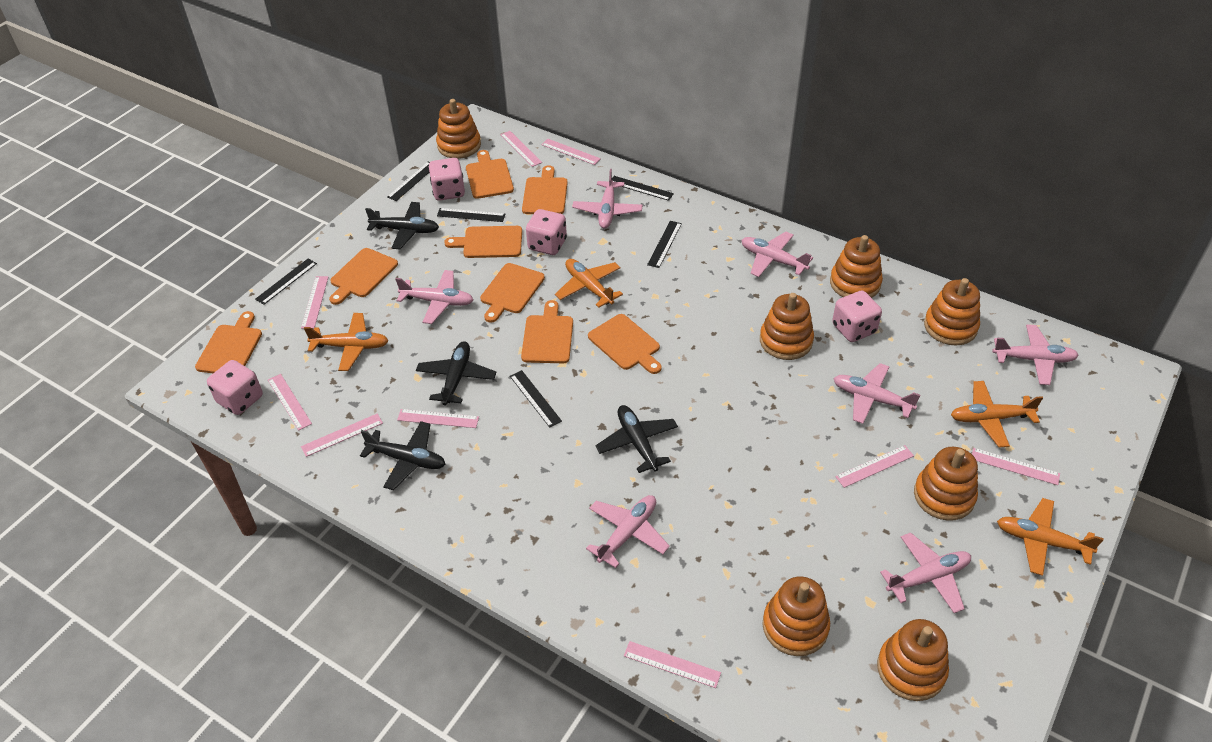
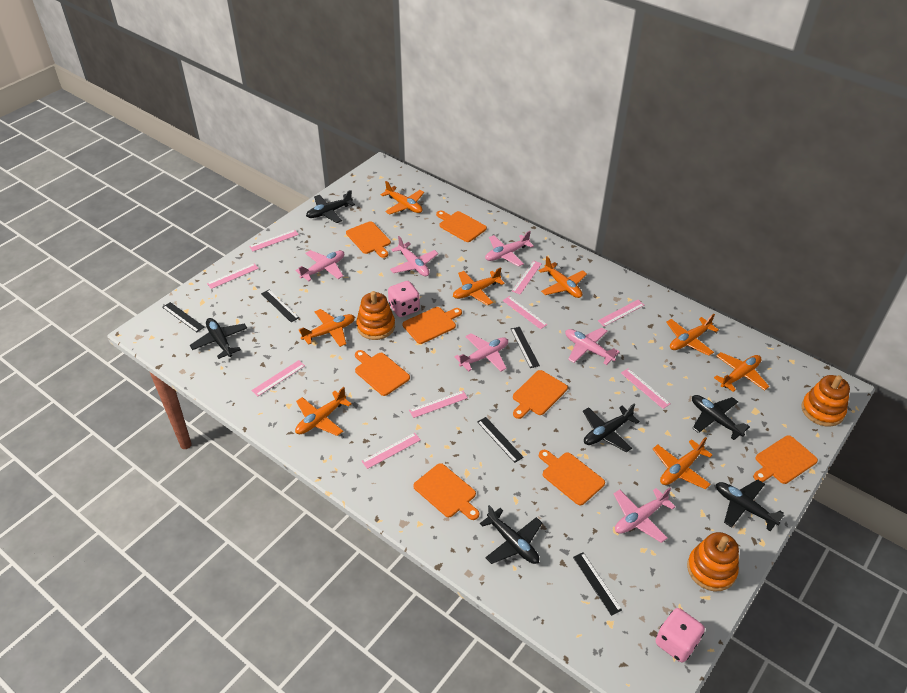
black plane: 4 -> 6
black ruler: 6 -> 5
orange plane: 4 -> 8
orange stacking toy: 7 -> 3
pink dice: 4 -> 2
pink plane: 7 -> 6

